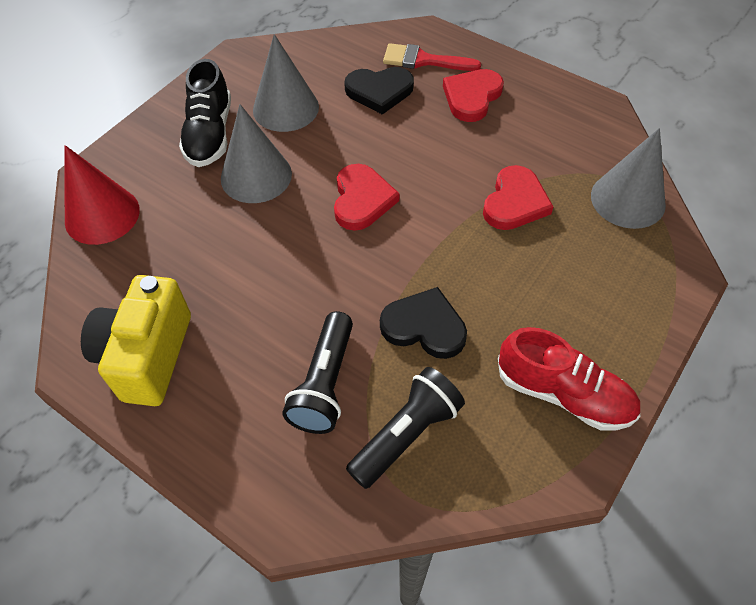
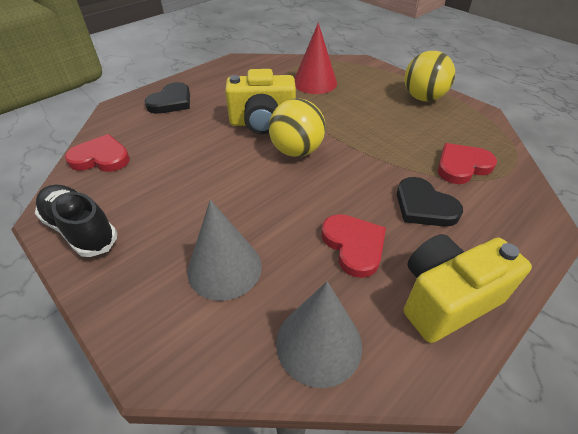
black flashlight: 2 -> 0
grey cone: 3 -> 2
red brush: 1 -> 0
red shoe: 1 -> 0
yellow ball: 0 -> 2
yellow camera: 1 -> 2

